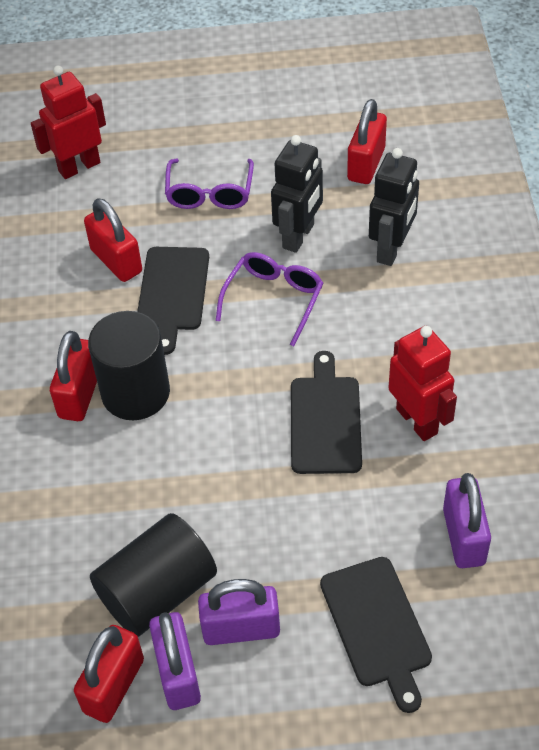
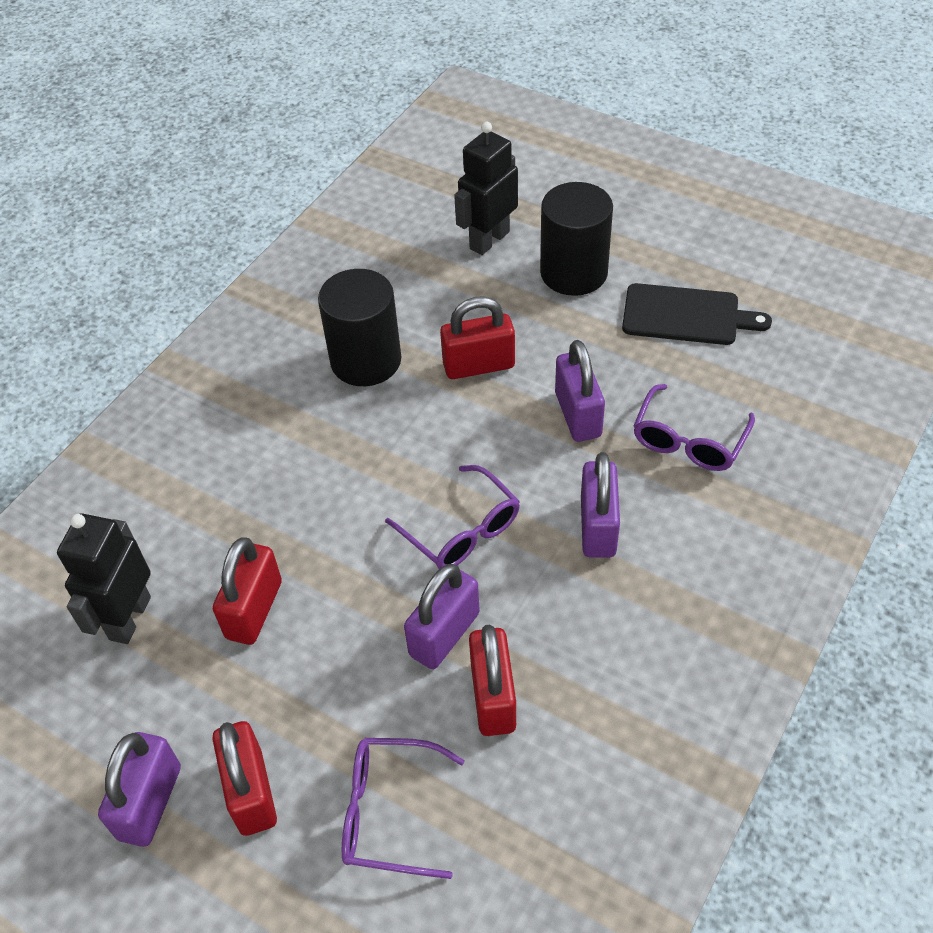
black cutting board: 3 -> 1
purple glasses: 2 -> 3
purple padlock: 3 -> 4
red robot: 2 -> 0

